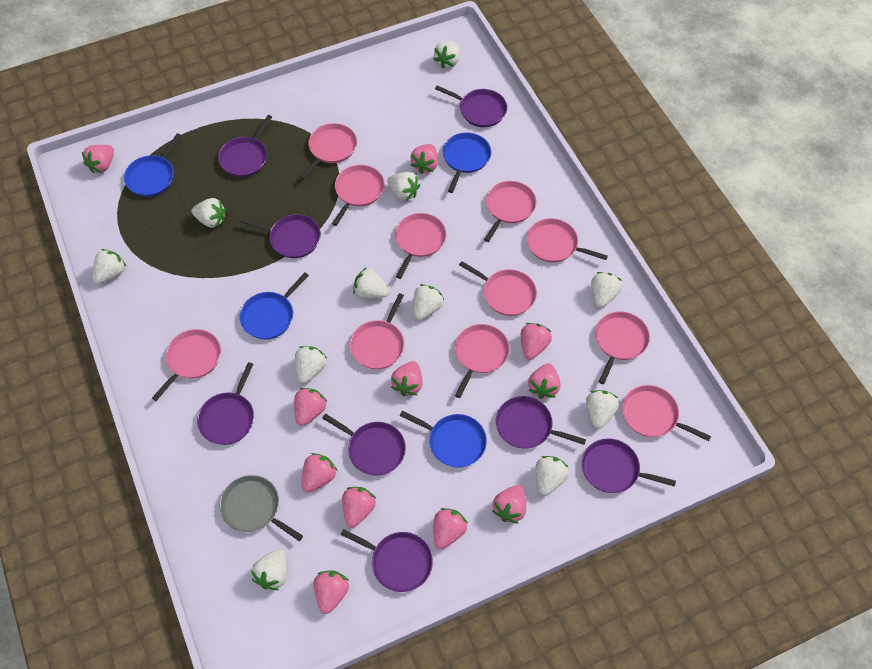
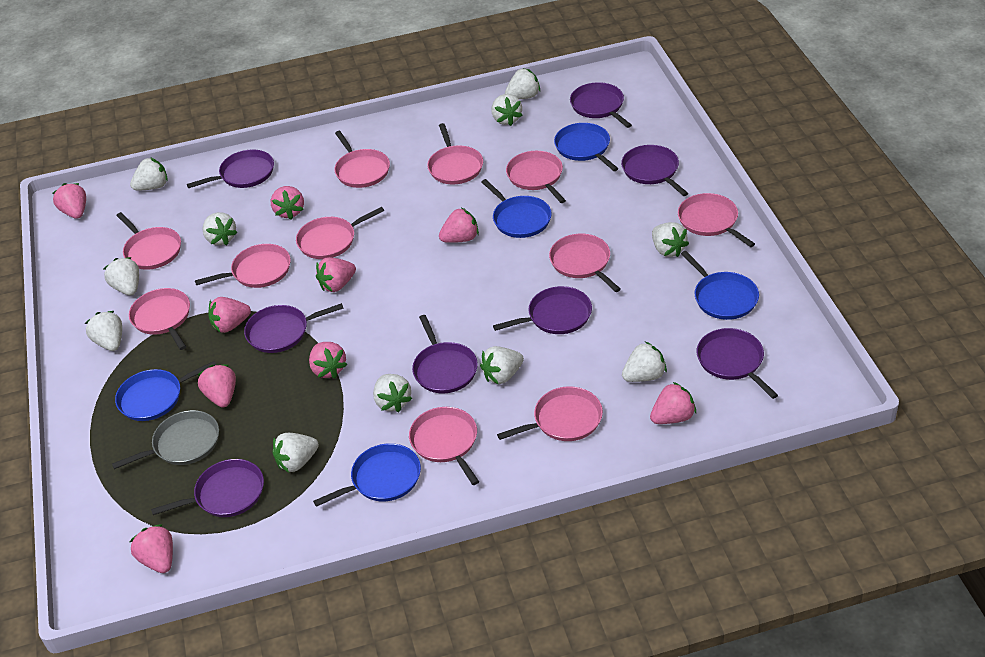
blue pan: 4 -> 5
pink strawberry: 11 -> 9

